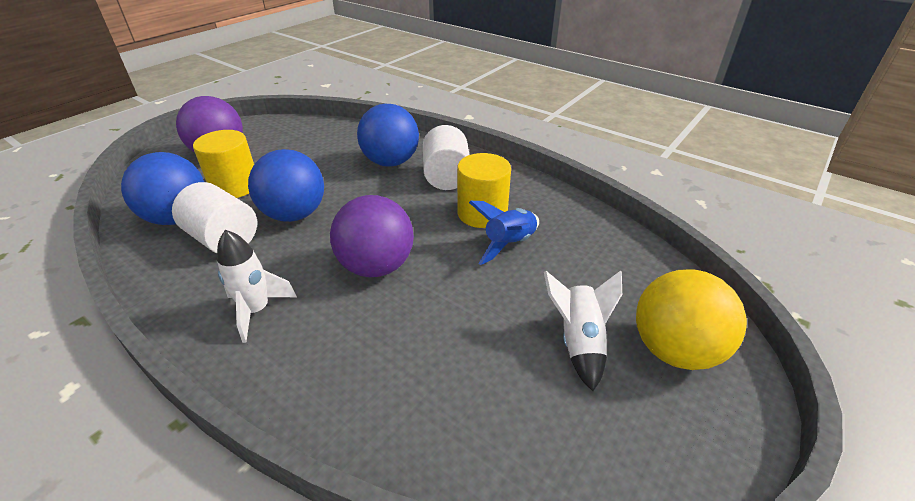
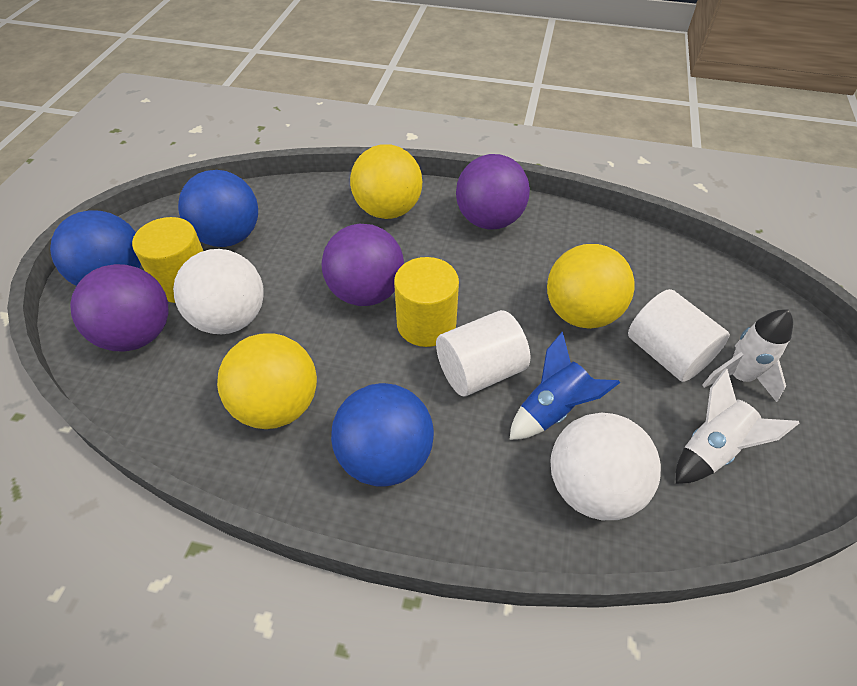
purple ball: 2 -> 3
white ball: 0 -> 2
yellow ball: 1 -> 3

